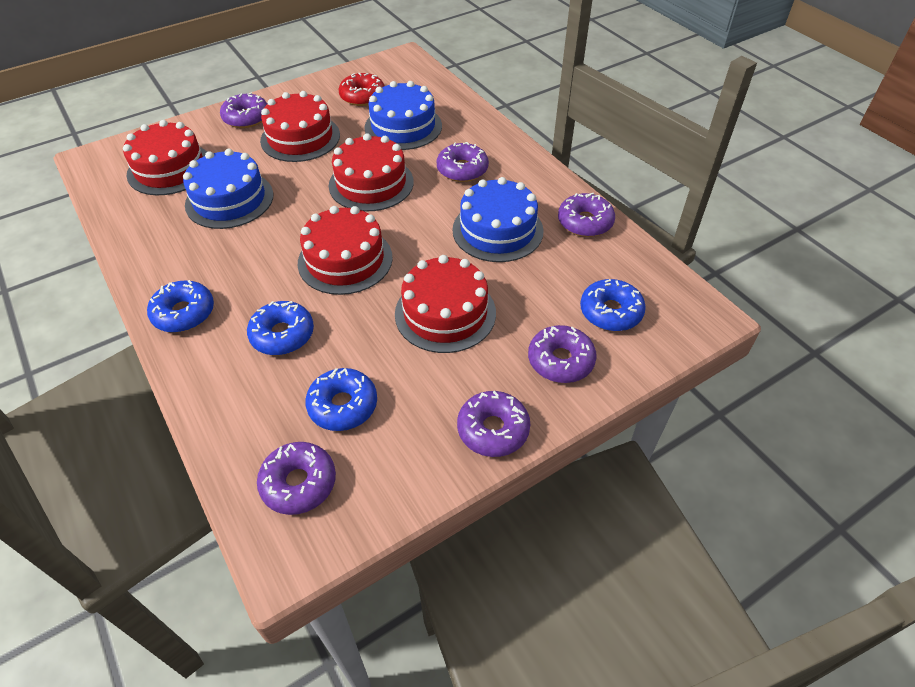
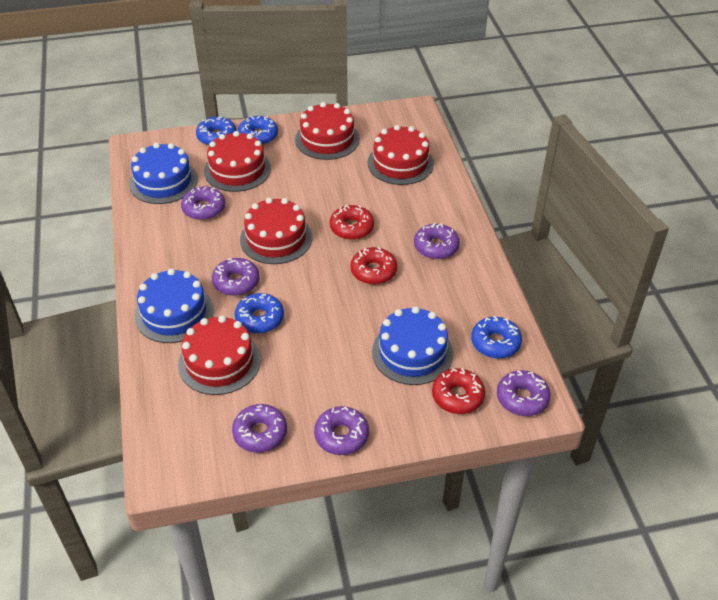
red donut: 1 -> 3

